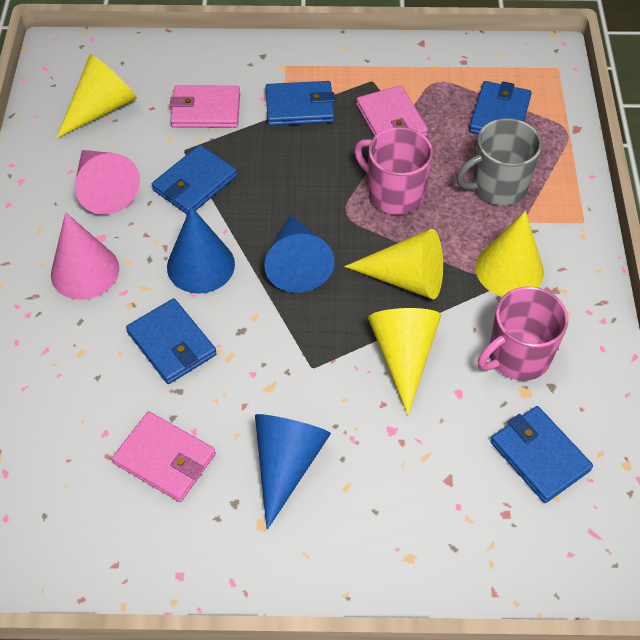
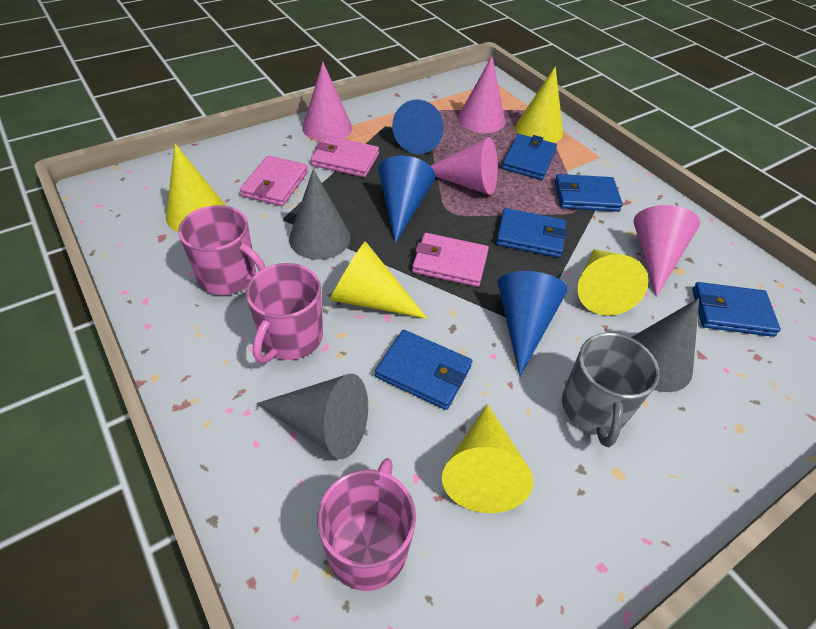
grey cone: 0 -> 3
pink cone: 2 -> 4
pink mug: 2 -> 3
yellow cone: 4 -> 5

